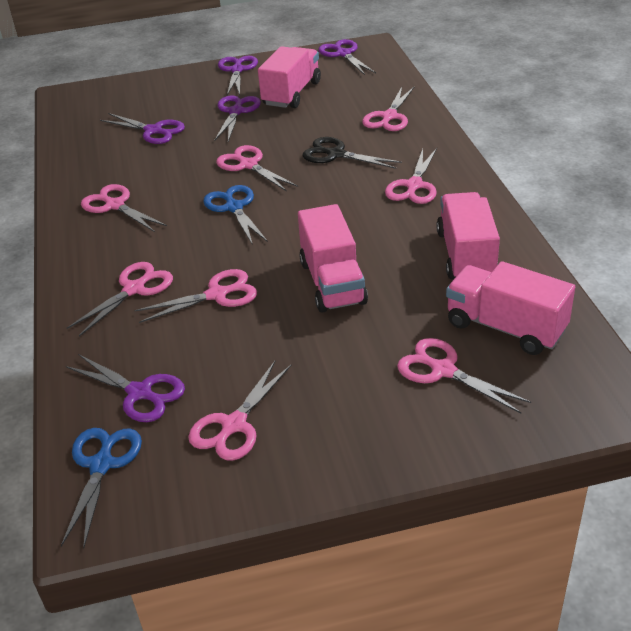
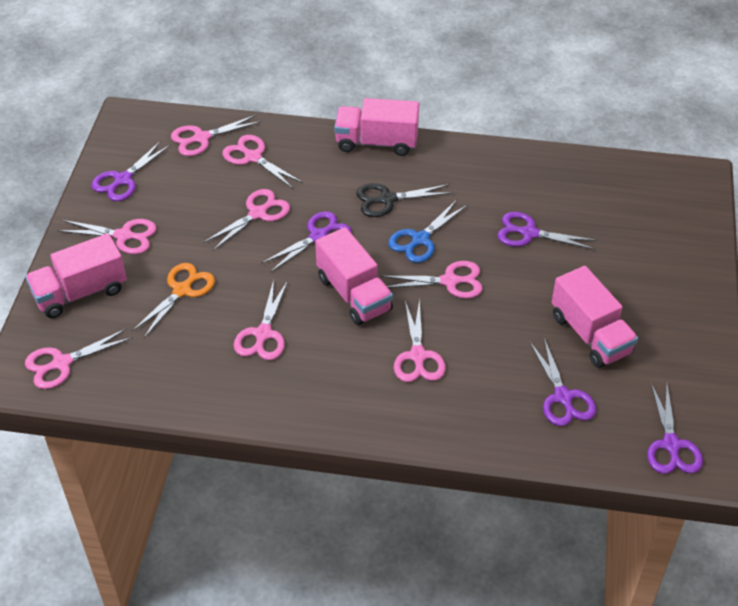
blue scissors: 2 -> 1
orange scissors: 0 -> 1

